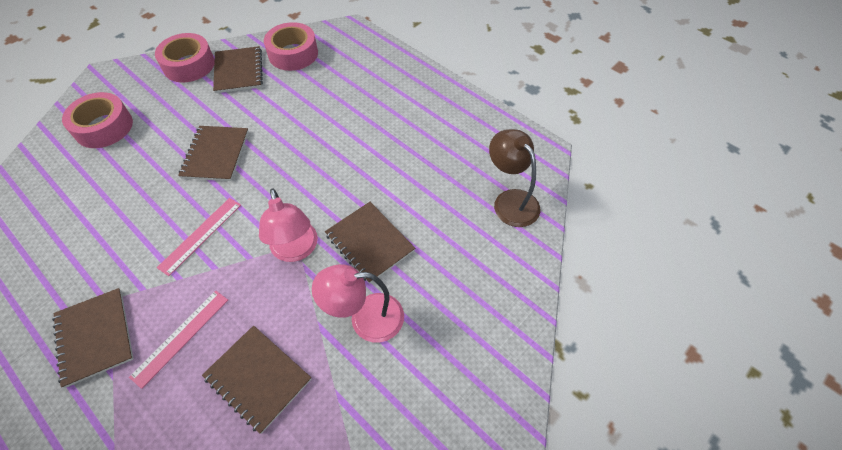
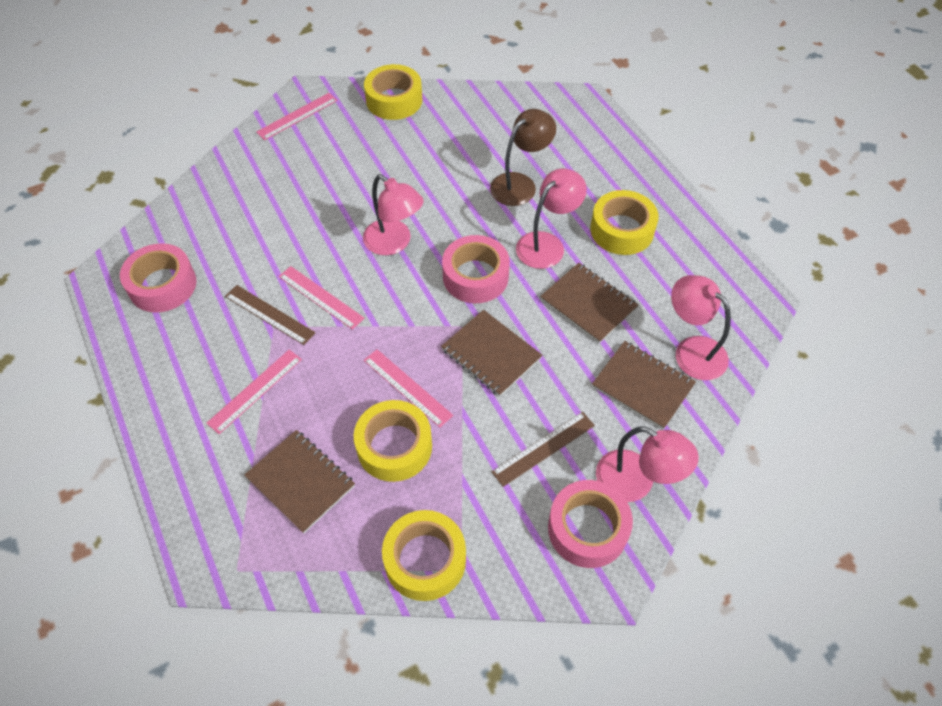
brown notebook: 5 -> 4
brown ruler: 0 -> 2
pink lamp: 2 -> 4
pink ruler: 2 -> 4
yellow tape: 0 -> 4

